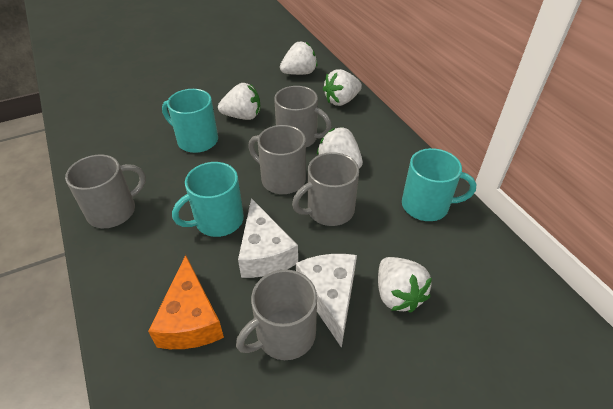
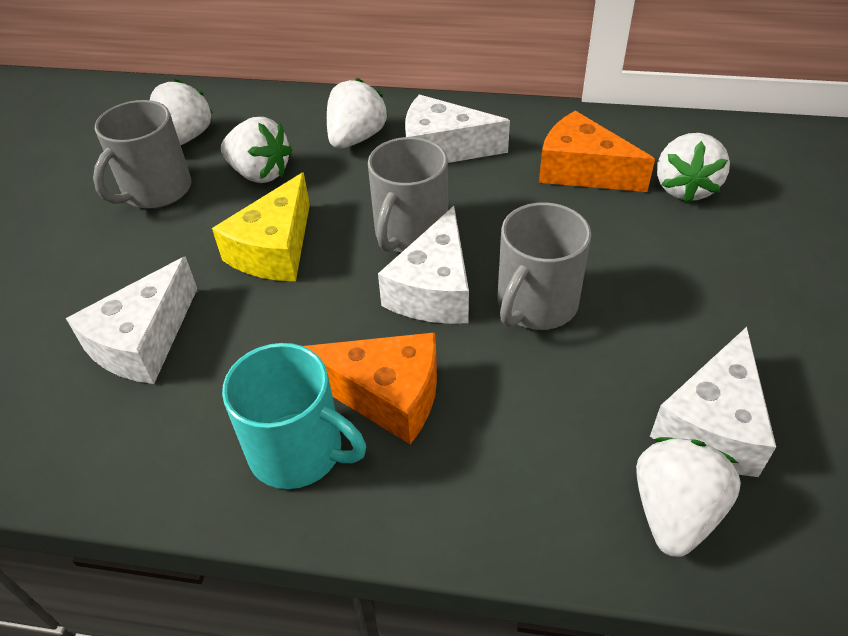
grey mug: 5 -> 3
orange cheese: 1 -> 2
turquoise mug: 3 -> 1
white cheese: 2 -> 4
yellow cheese: 0 -> 1

